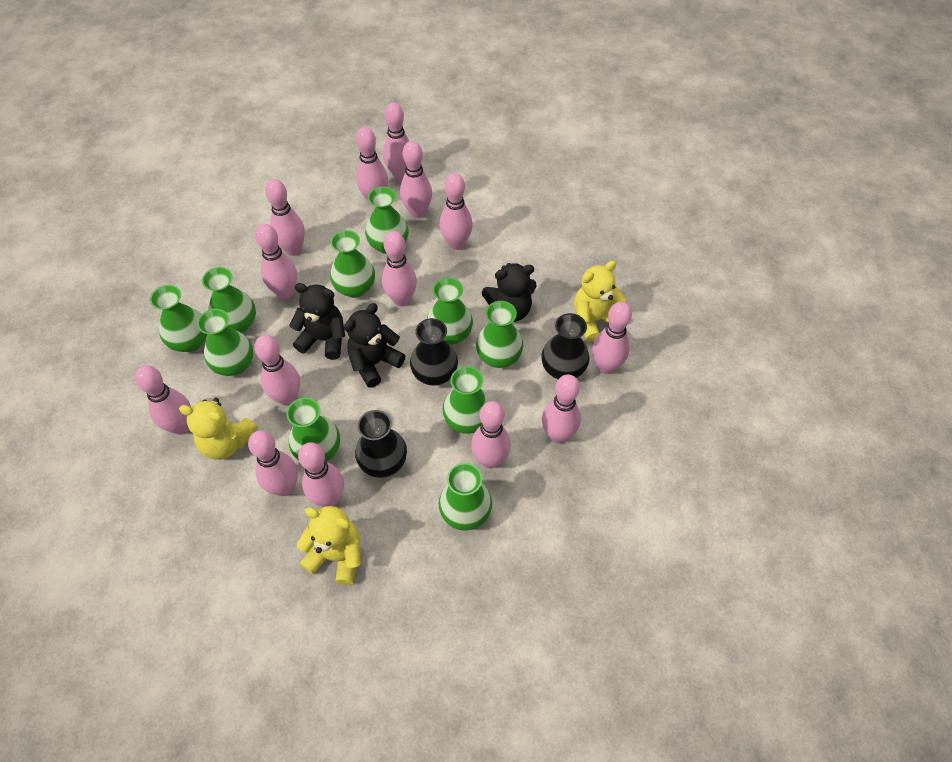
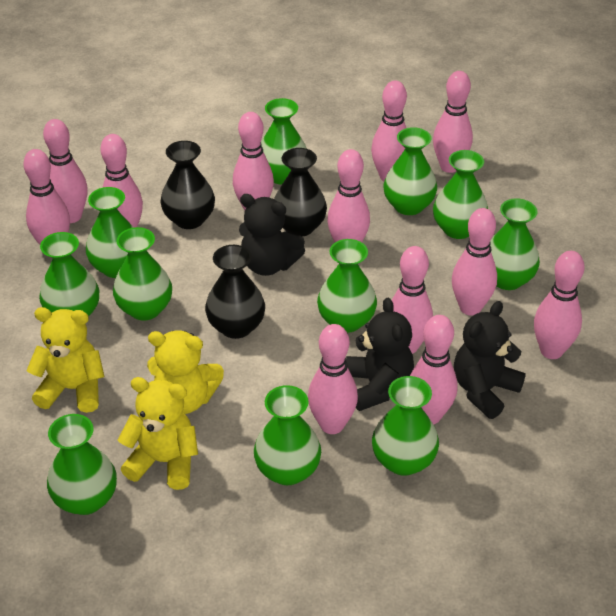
green vase: 10 -> 11
pink bowling pin: 14 -> 12

